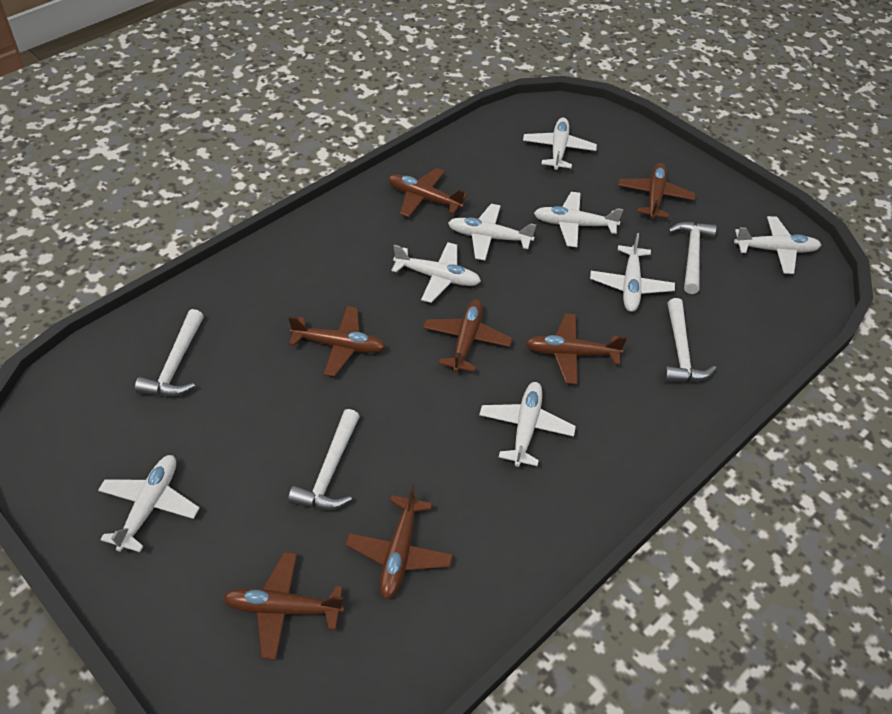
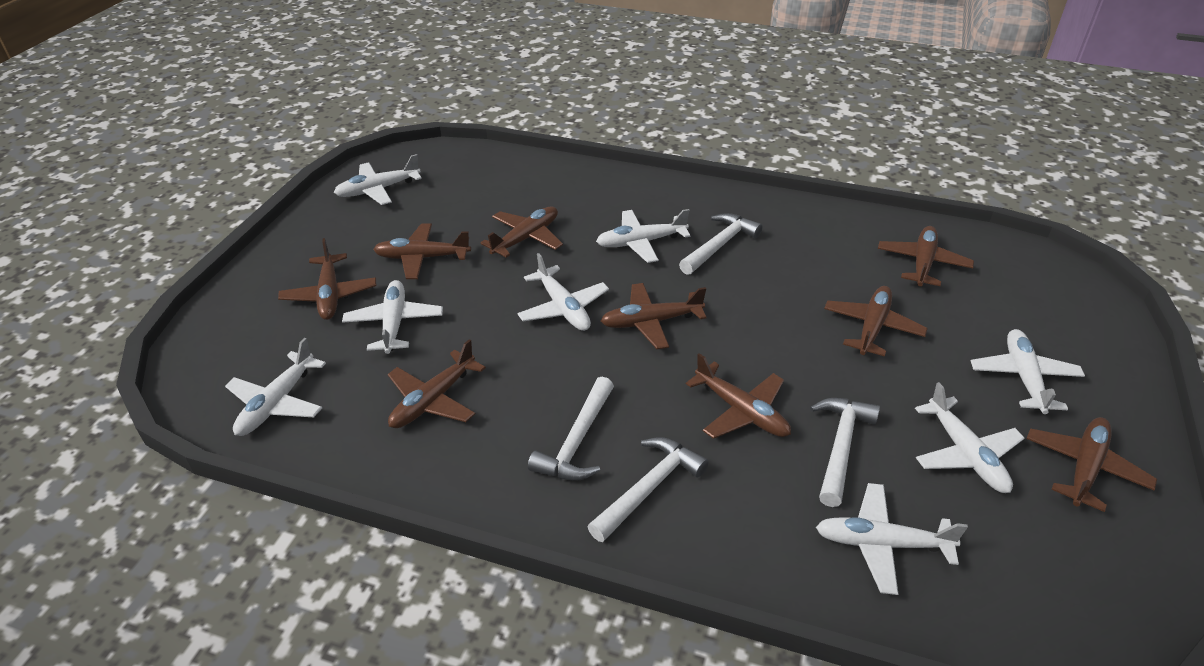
brown plane: 7 -> 9

